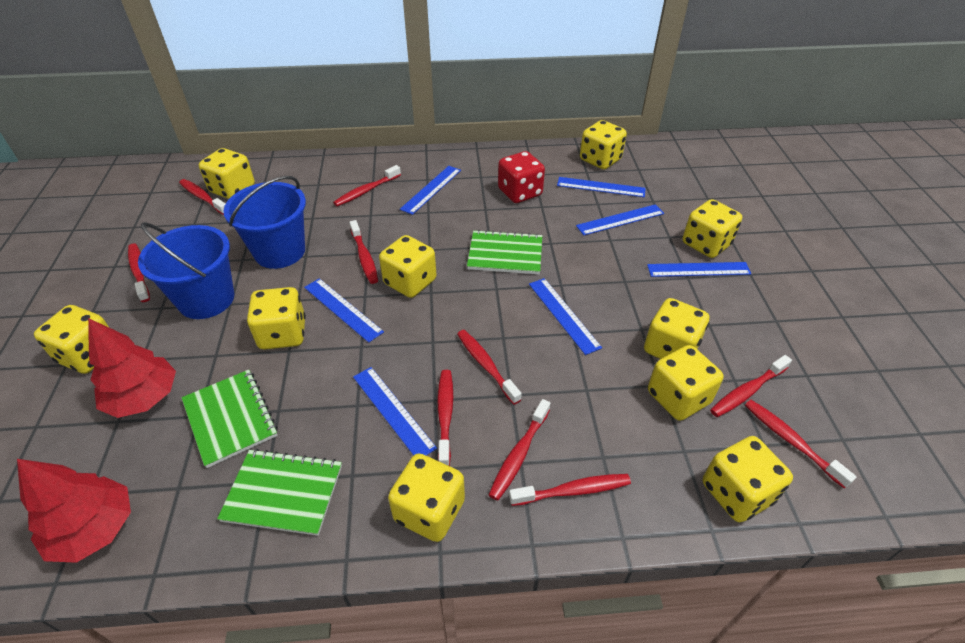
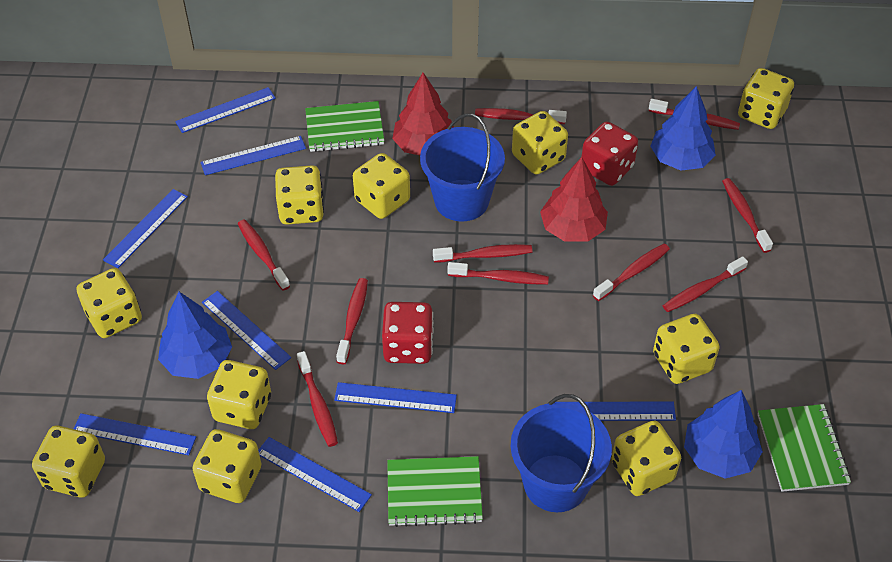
blue ruler: 7 -> 8
blue tree: 0 -> 3
red dice: 1 -> 2

